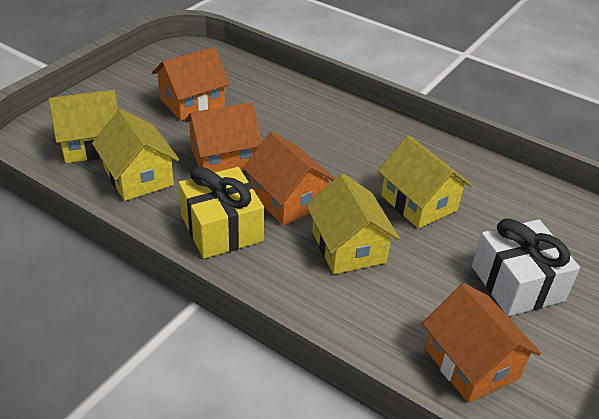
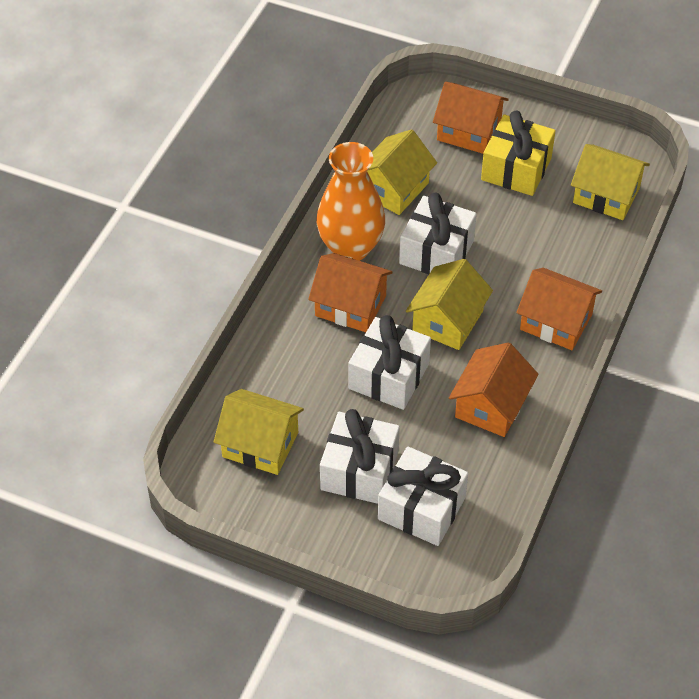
orange vase: 0 -> 1
white gift: 1 -> 4

